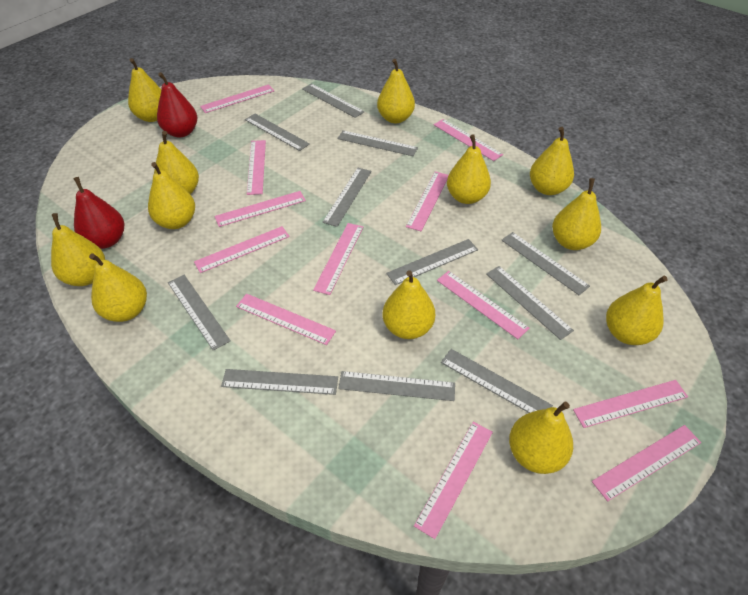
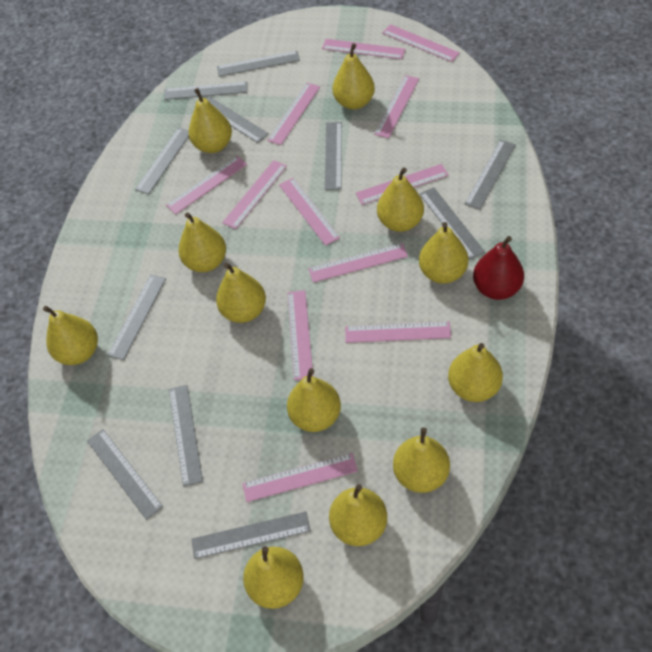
red pear: 2 -> 1

